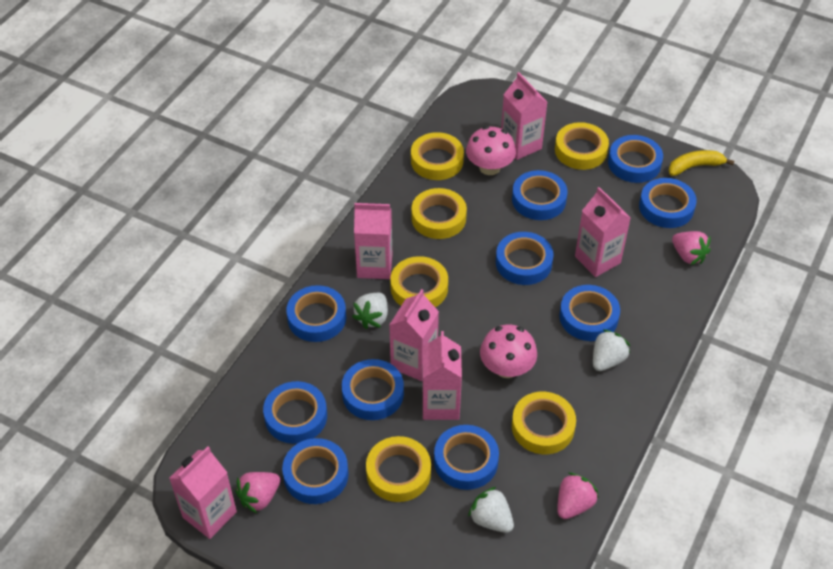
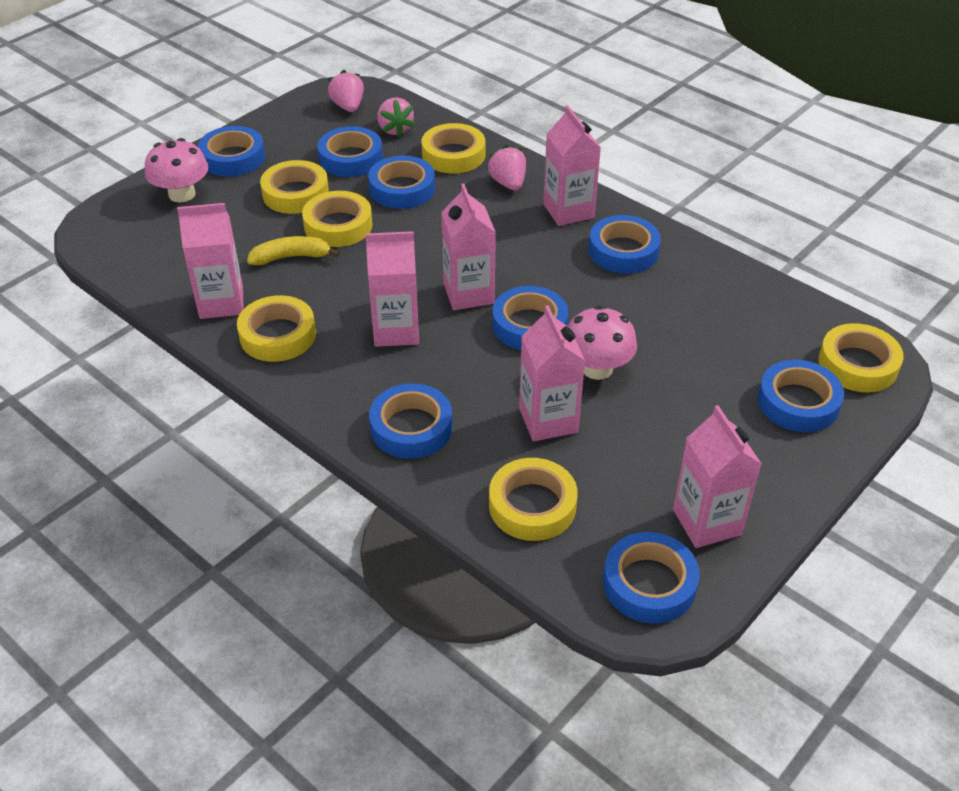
blue tape: 10 -> 8
white strawberry: 3 -> 0

